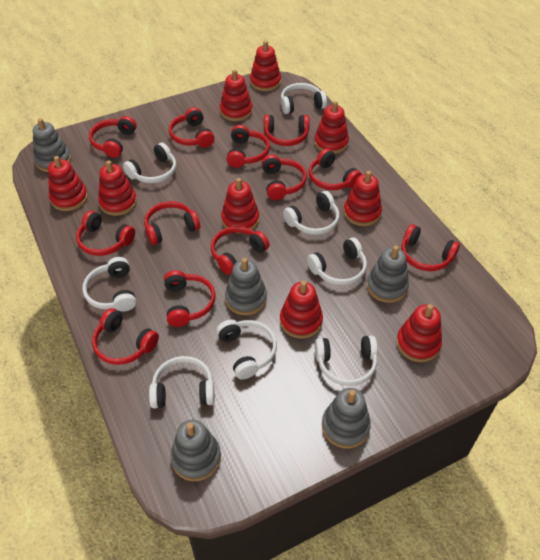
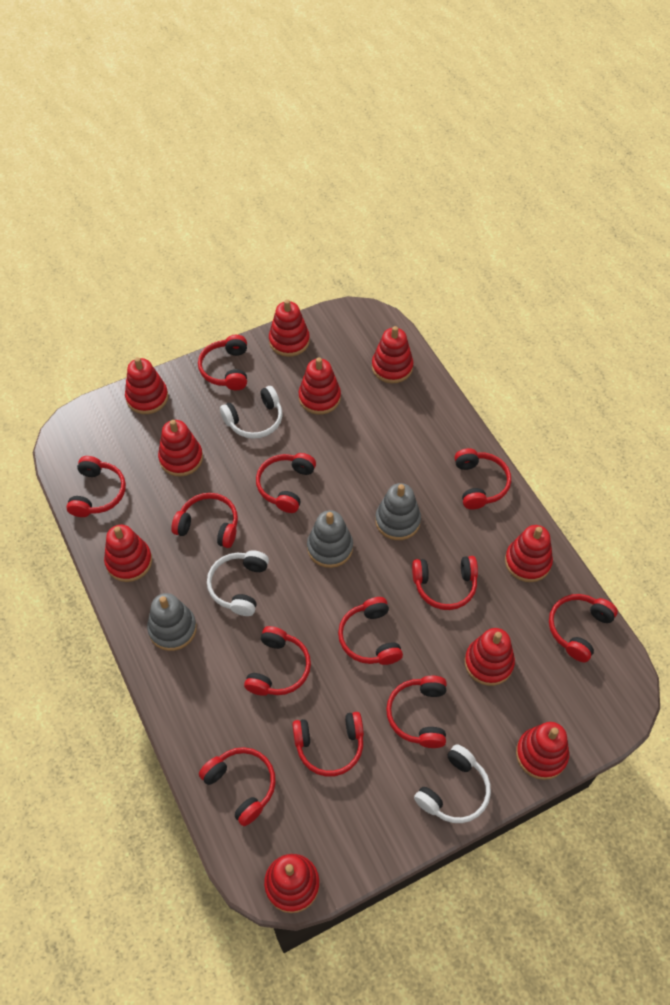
grey stacking toy: 5 -> 3
red stacking toy: 9 -> 10
white headphones: 8 -> 3

